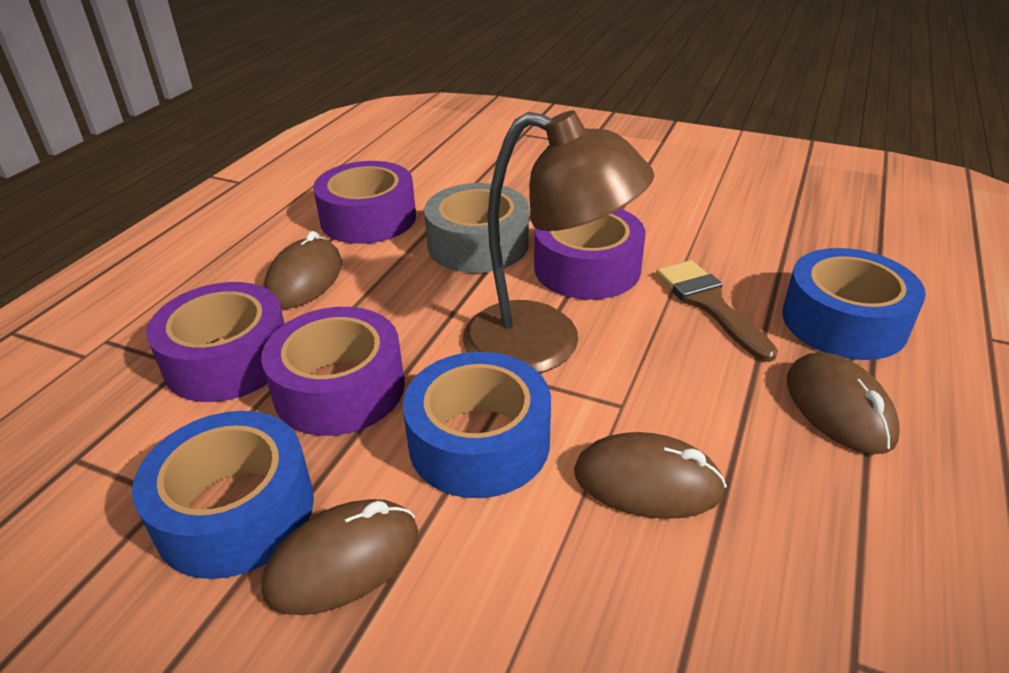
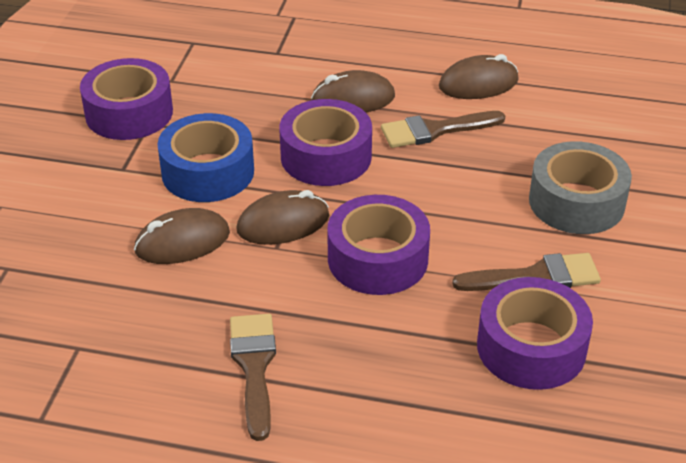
blue tape: 3 -> 1
brown brush: 1 -> 3
brown lamp: 1 -> 0

